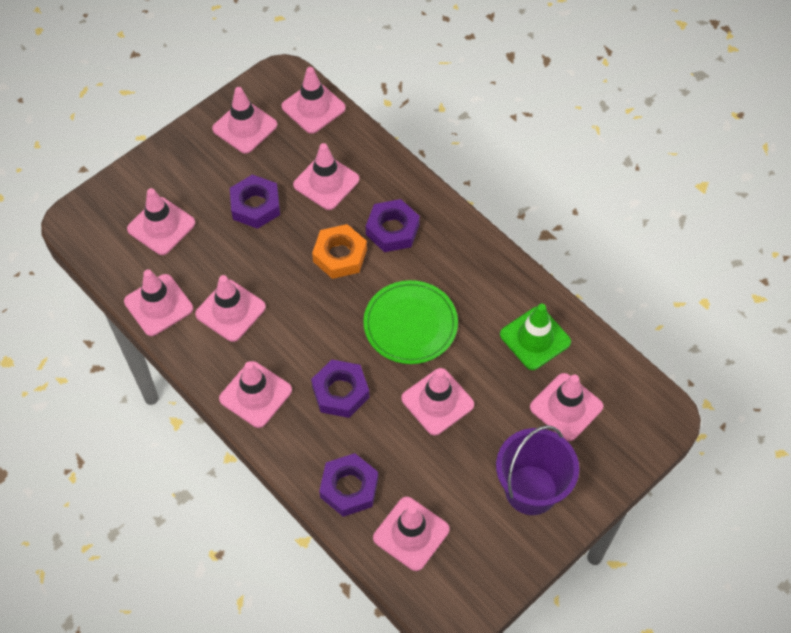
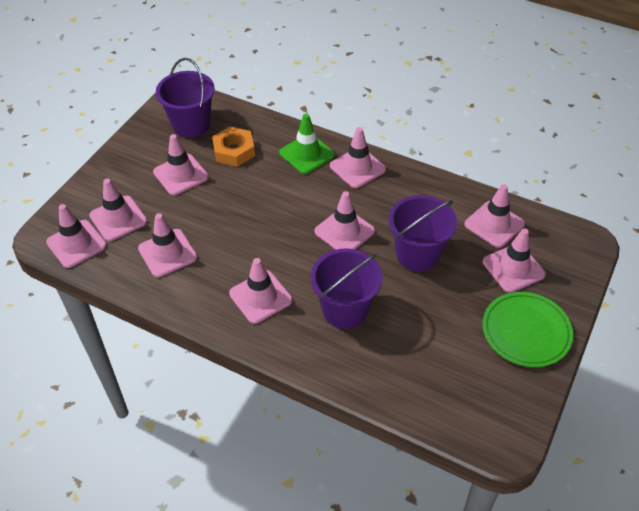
pink traffic cone: 10 -> 9
purple bucket: 1 -> 3
purple nut: 4 -> 0

